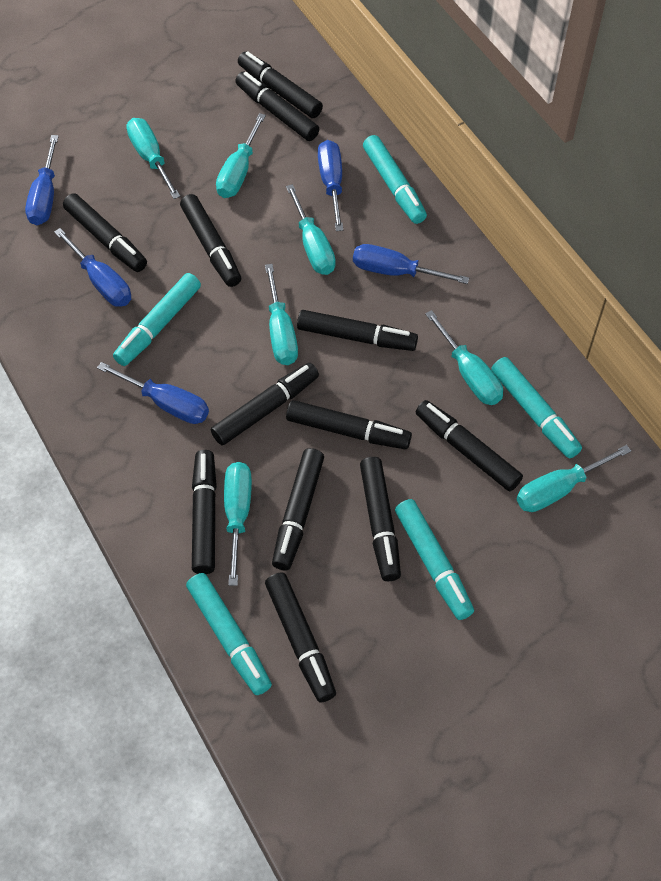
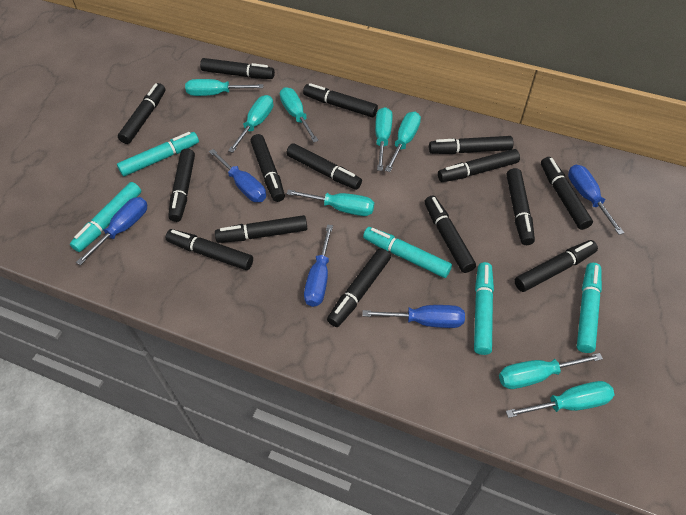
black marker: 12 -> 15
turquoise screwdriver: 7 -> 8

